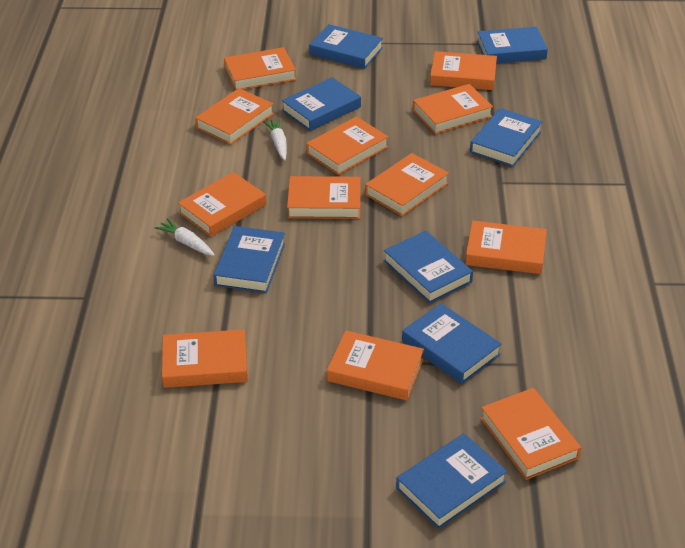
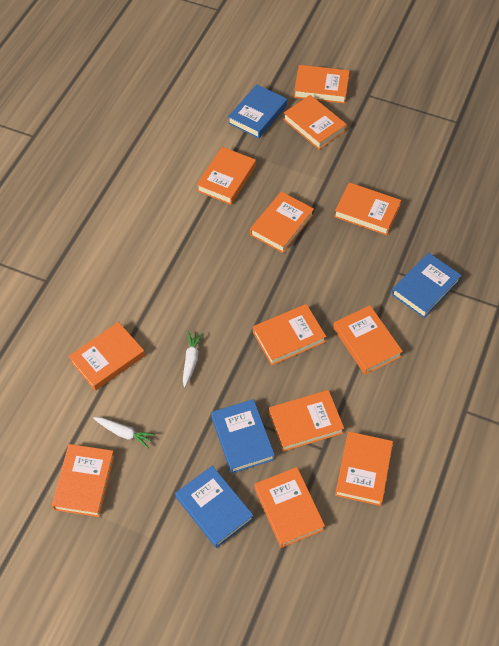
blue book: 8 -> 4

